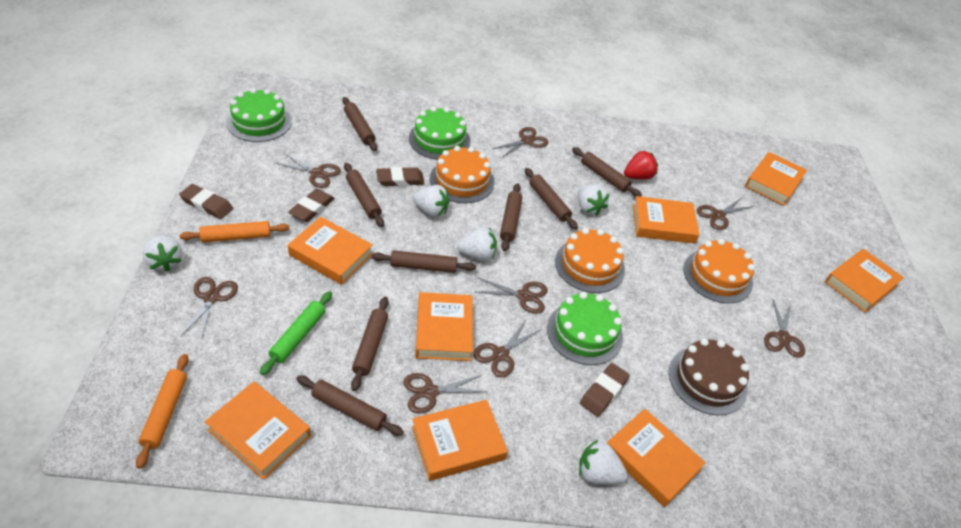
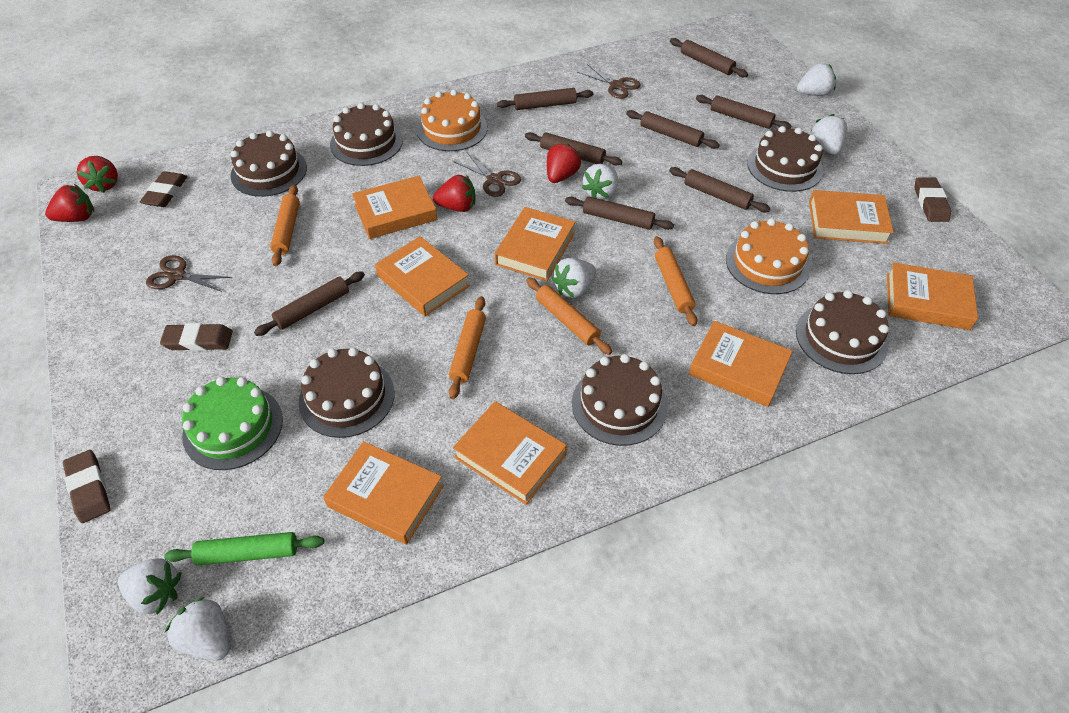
brown cake: 1 -> 6
brown scissors: 8 -> 3
green cake: 3 -> 1
orange cake: 3 -> 2
orange rolling pin: 2 -> 4
red strawberry: 1 -> 4
white strawberry: 5 -> 6

